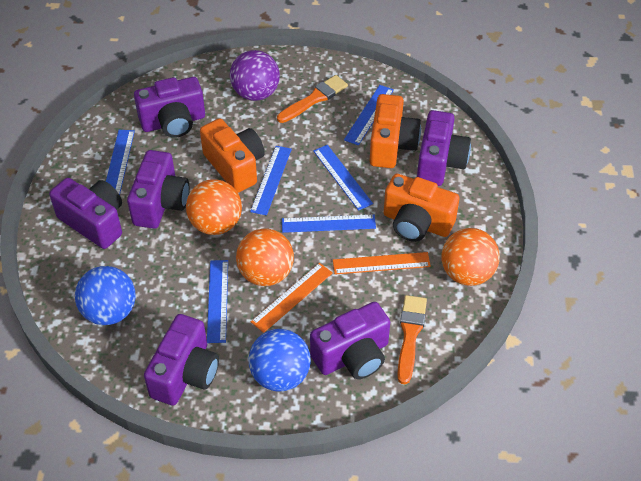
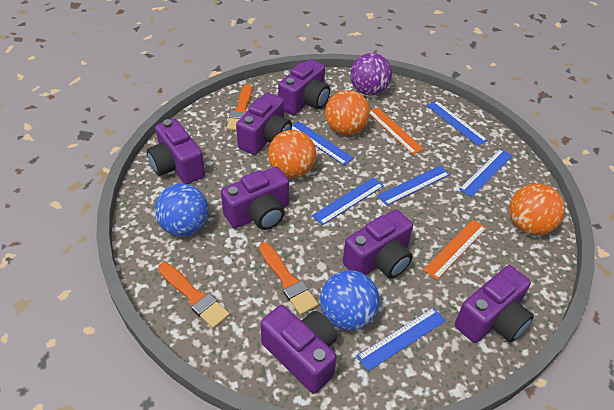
orange brush: 2 -> 3
orange camera: 3 -> 0
purple camera: 6 -> 7

